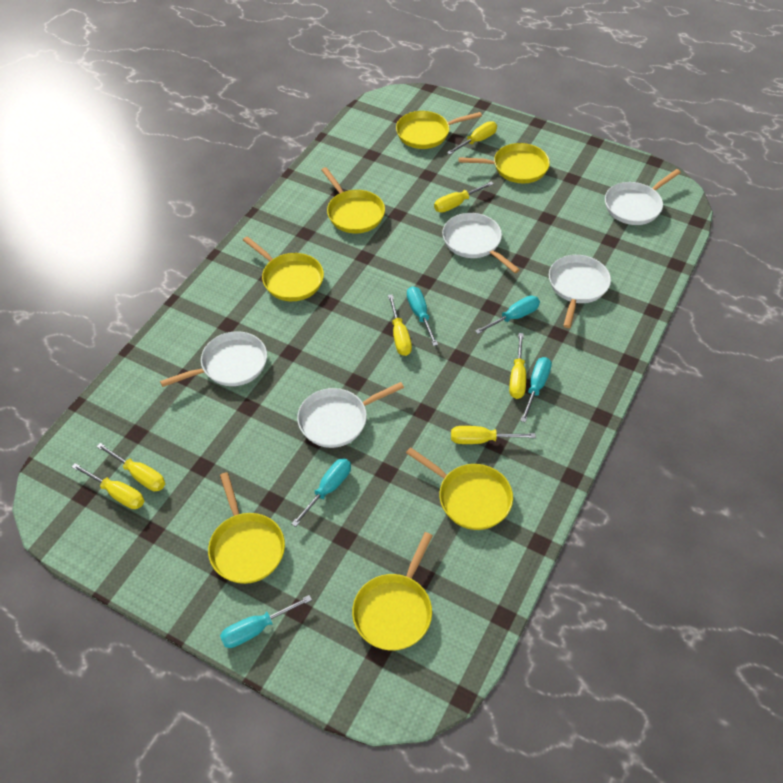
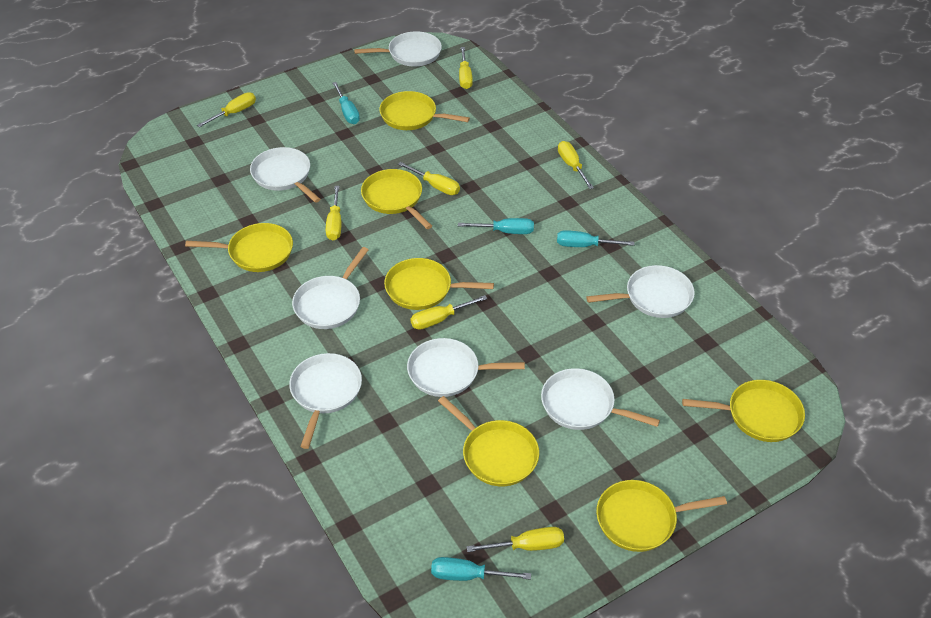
turquoise screwdriver: 5 -> 4
white pan: 5 -> 7

